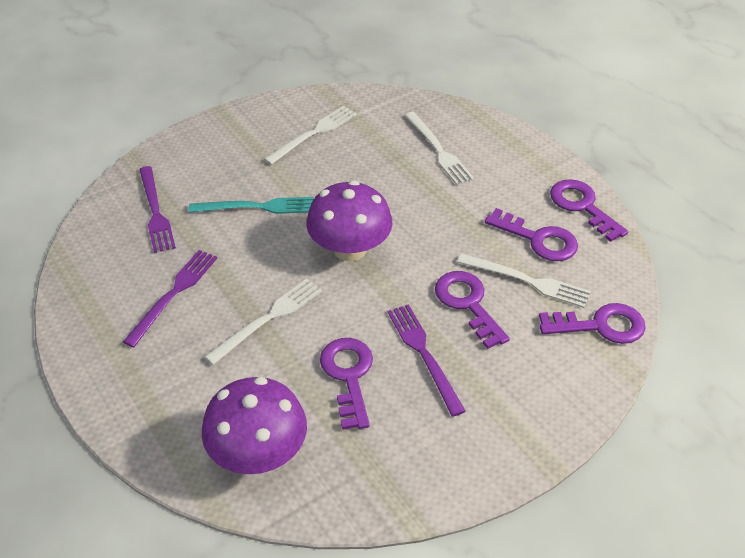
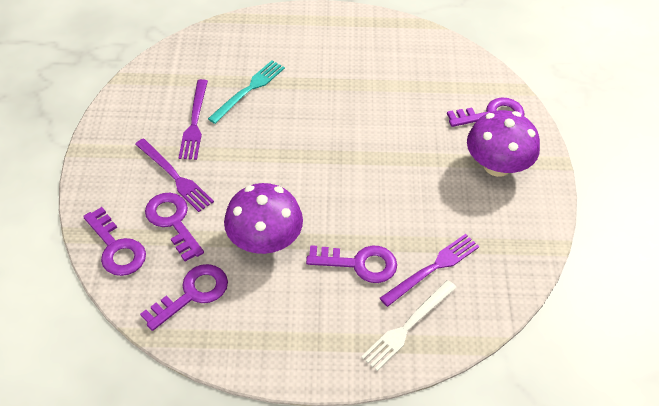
white fork: 4 -> 1

